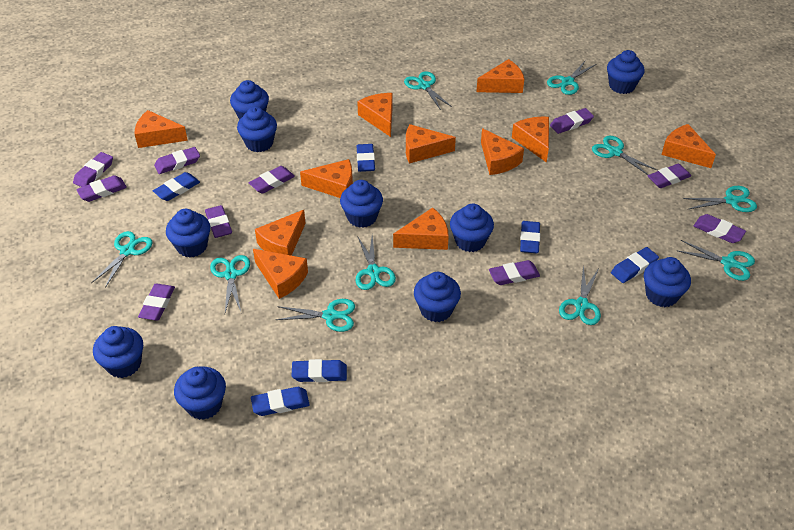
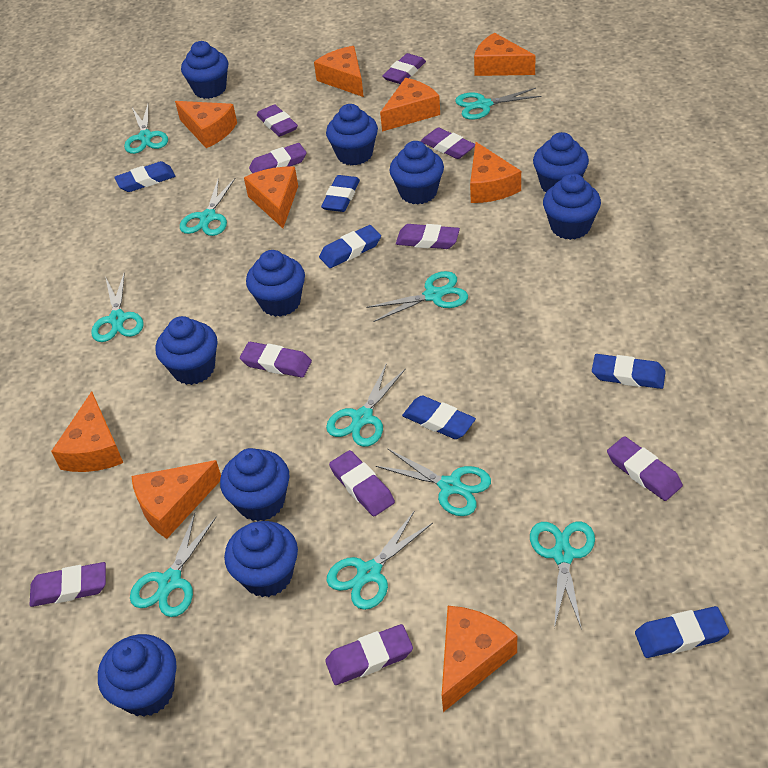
orange cheese: 11 -> 9

